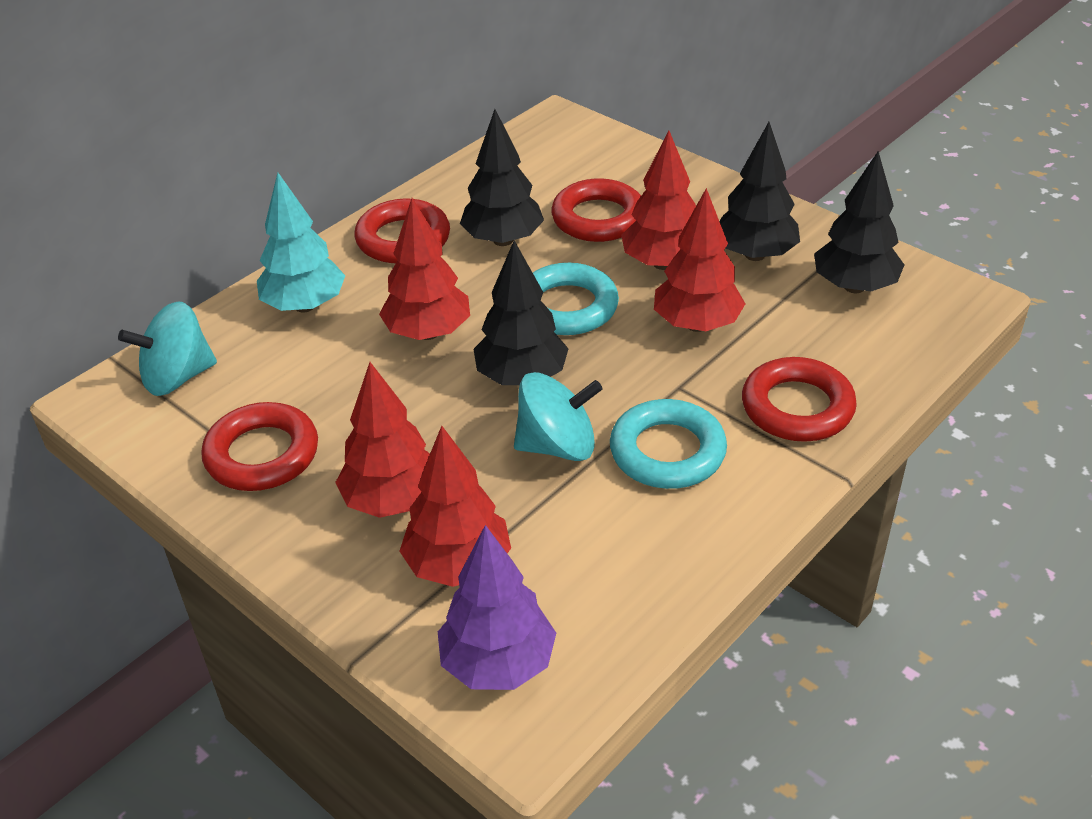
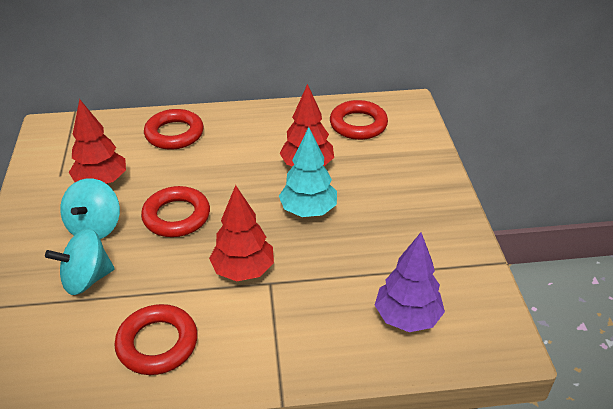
black tree: 4 -> 0
red tree: 5 -> 3
turquoise ring: 2 -> 0

